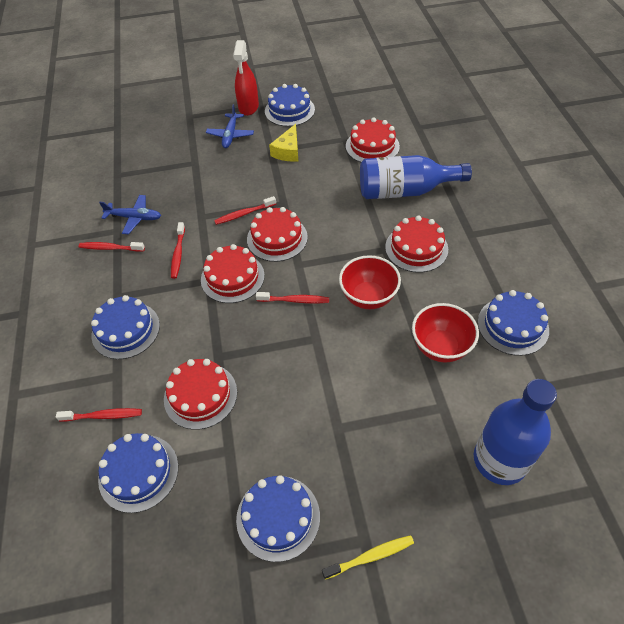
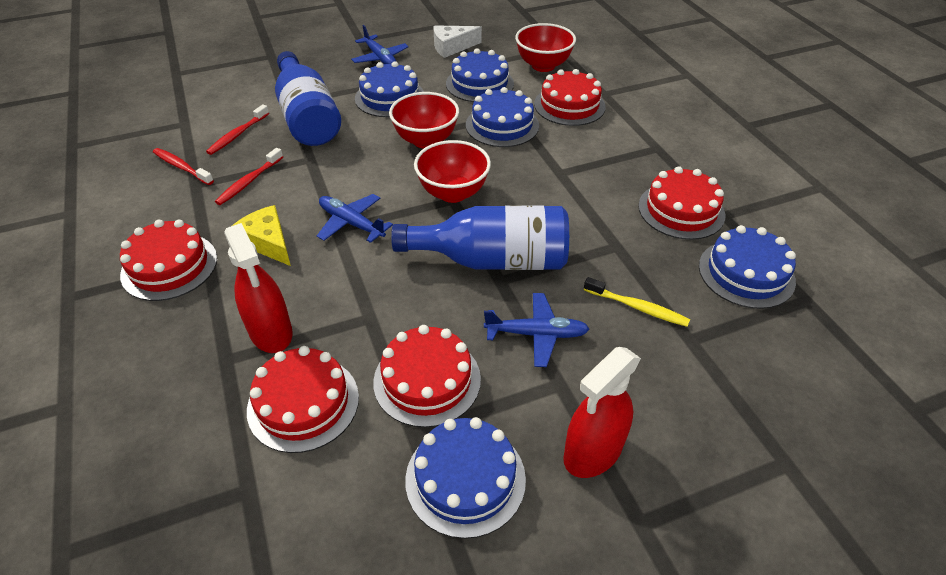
blue plane: 2 -> 3
red bowl: 2 -> 3
red spray bottle: 1 -> 2
red toothbrush: 5 -> 3
white cheese: 0 -> 1

